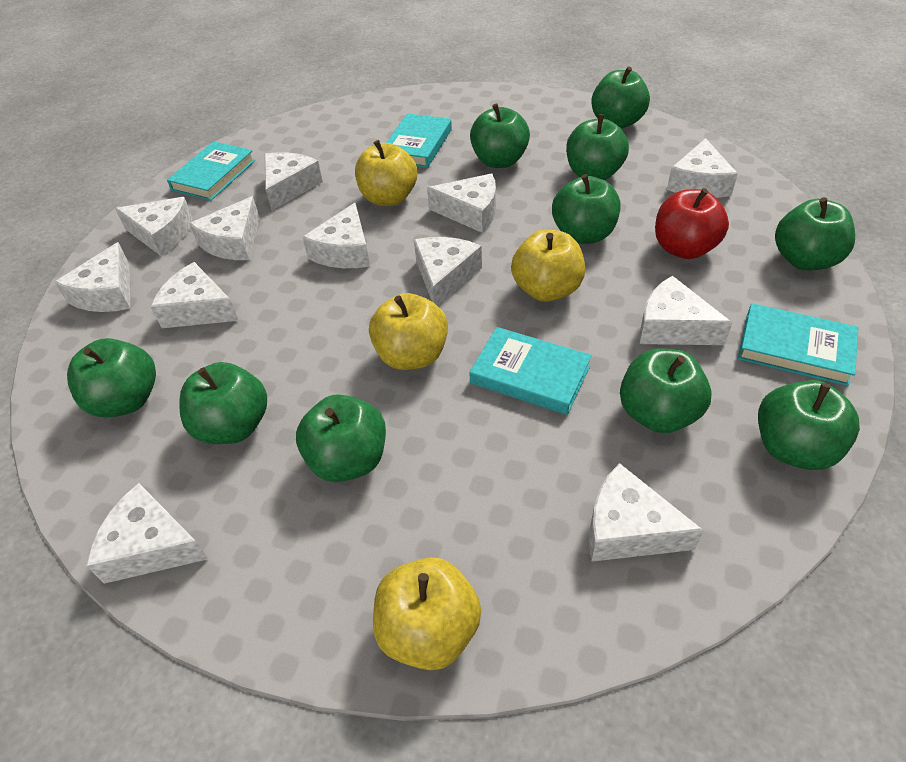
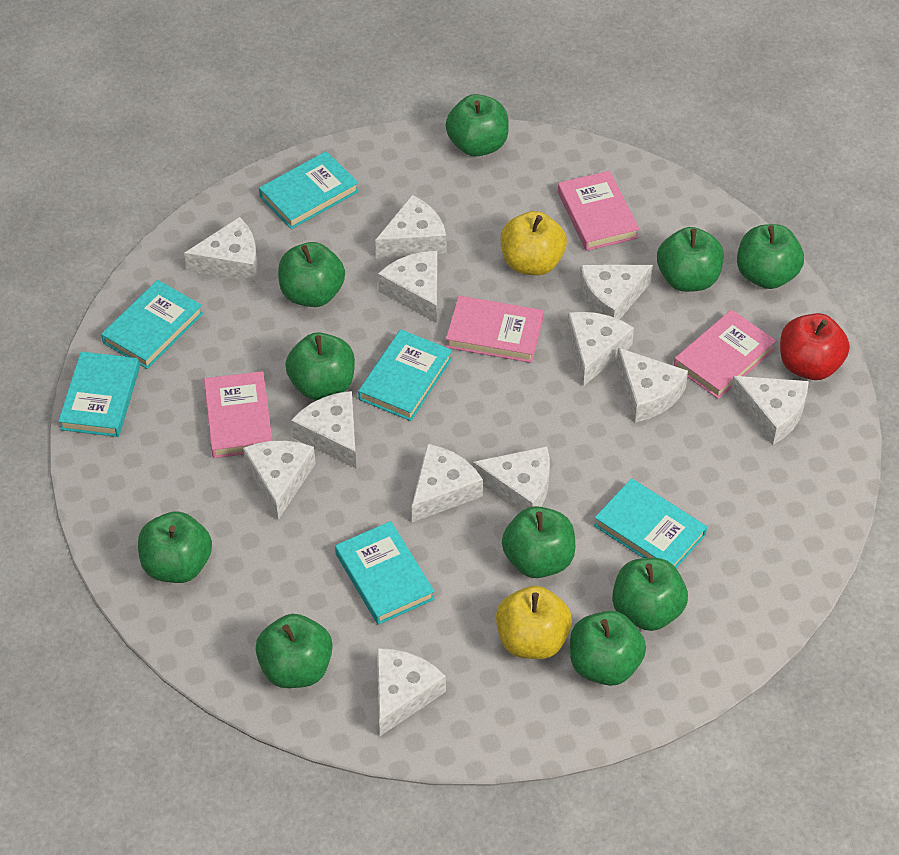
pink book: 0 -> 4
turquoise book: 4 -> 6
yellow apple: 4 -> 2

